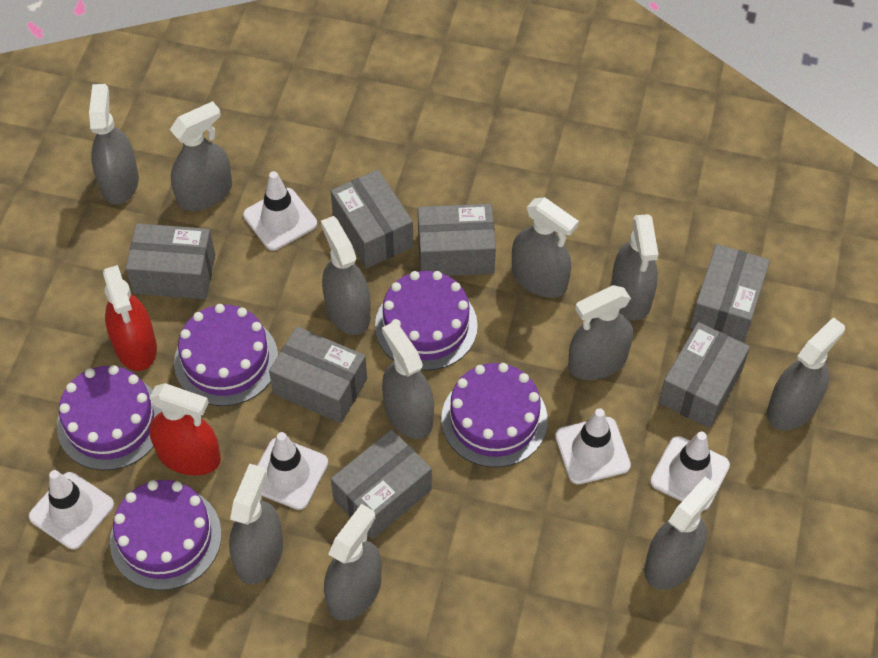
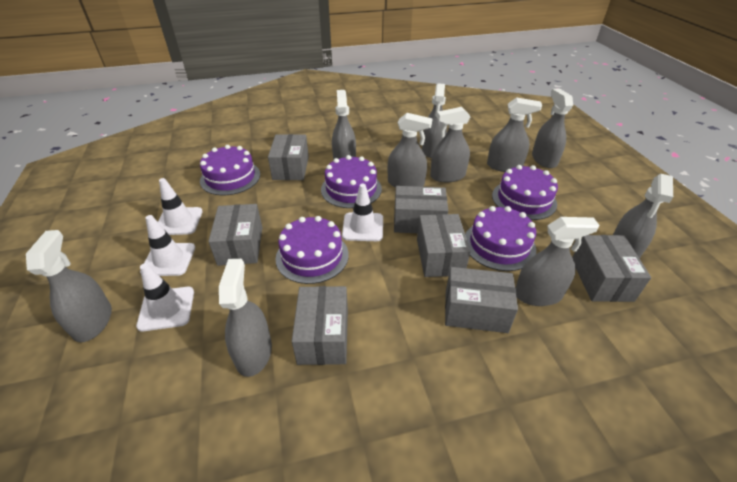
grey spray bottle: 11 -> 10
red spray bottle: 2 -> 0
white traffic cone: 5 -> 4

